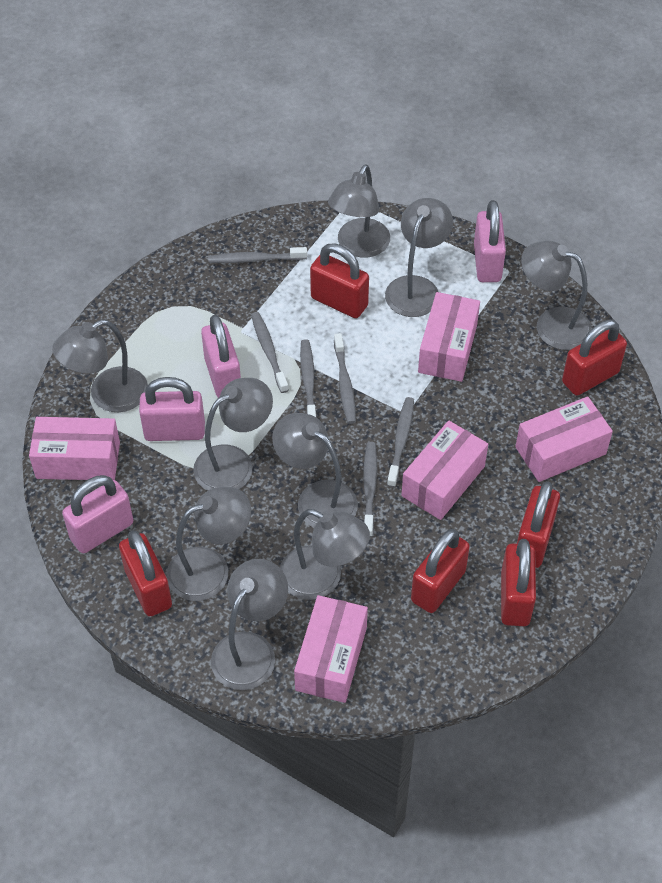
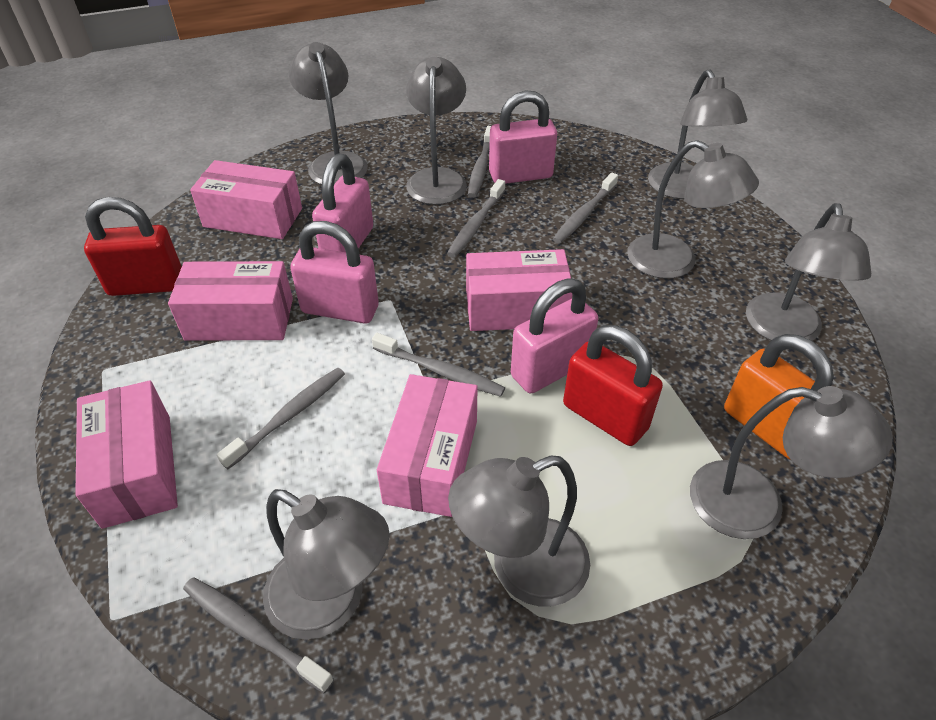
grey lamp: 9 -> 8
orange padlock: 0 -> 1
red padlock: 6 -> 2

